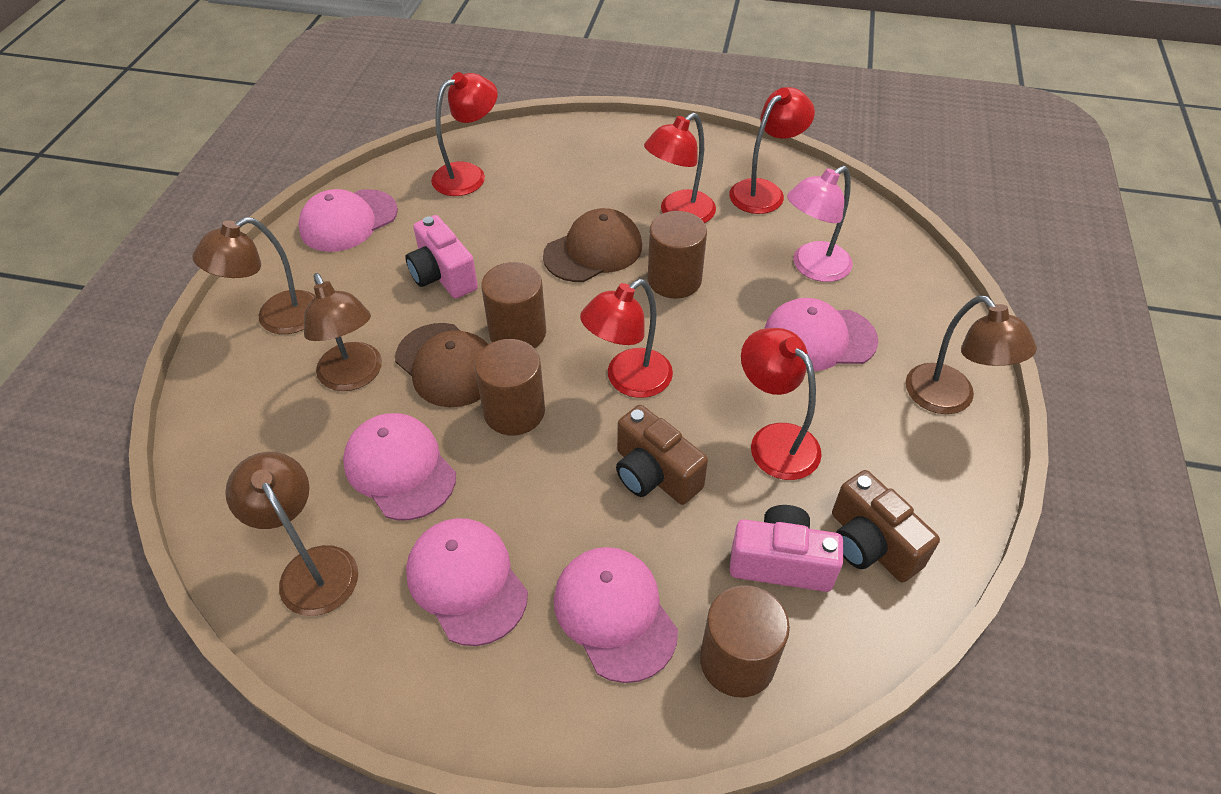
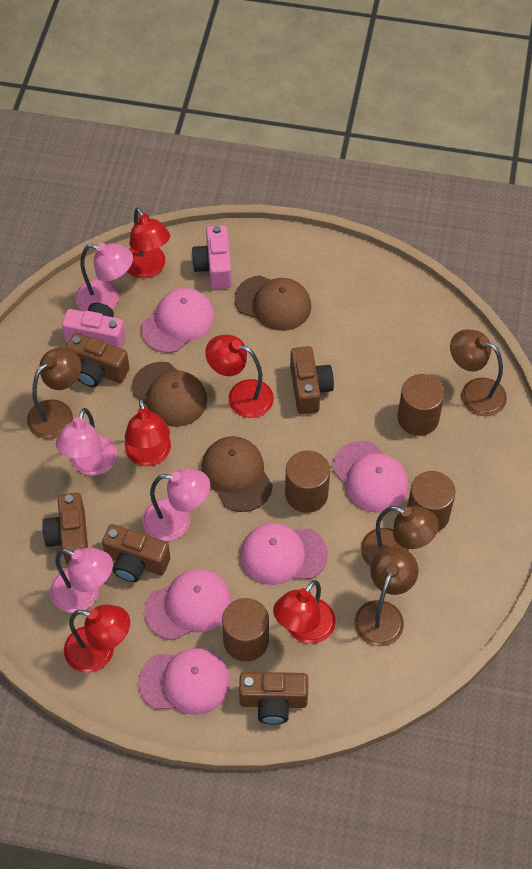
brown camera: 2 -> 5
brown cap: 2 -> 3
pink lamp: 1 -> 4

